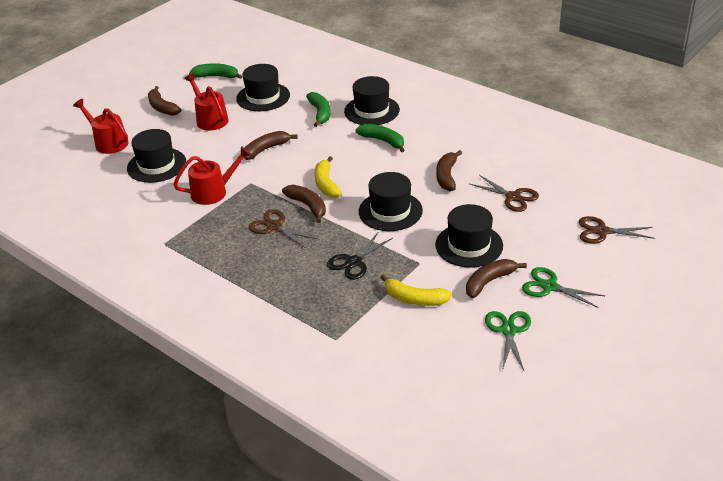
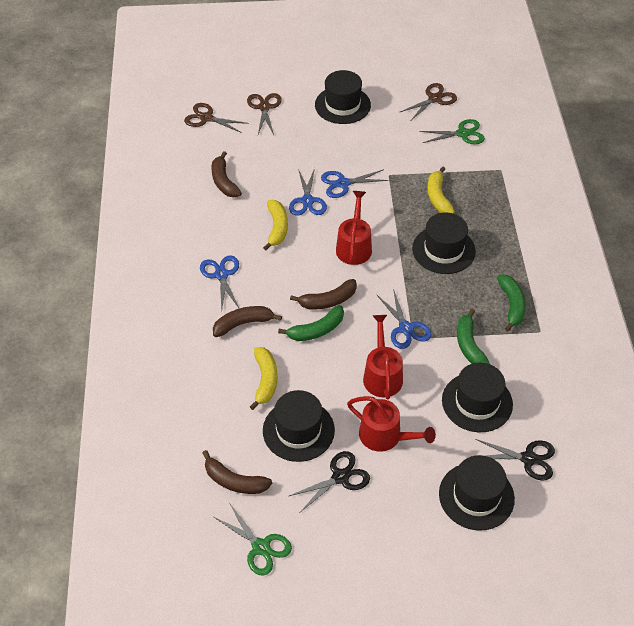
black scissors: 1 -> 2
blue scissors: 0 -> 4
brown banana: 5 -> 4
yellow banana: 2 -> 3

